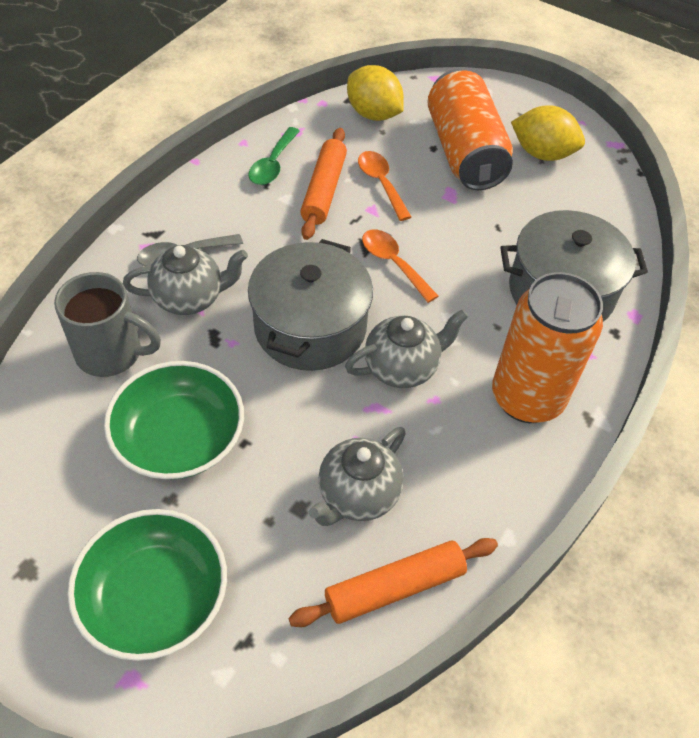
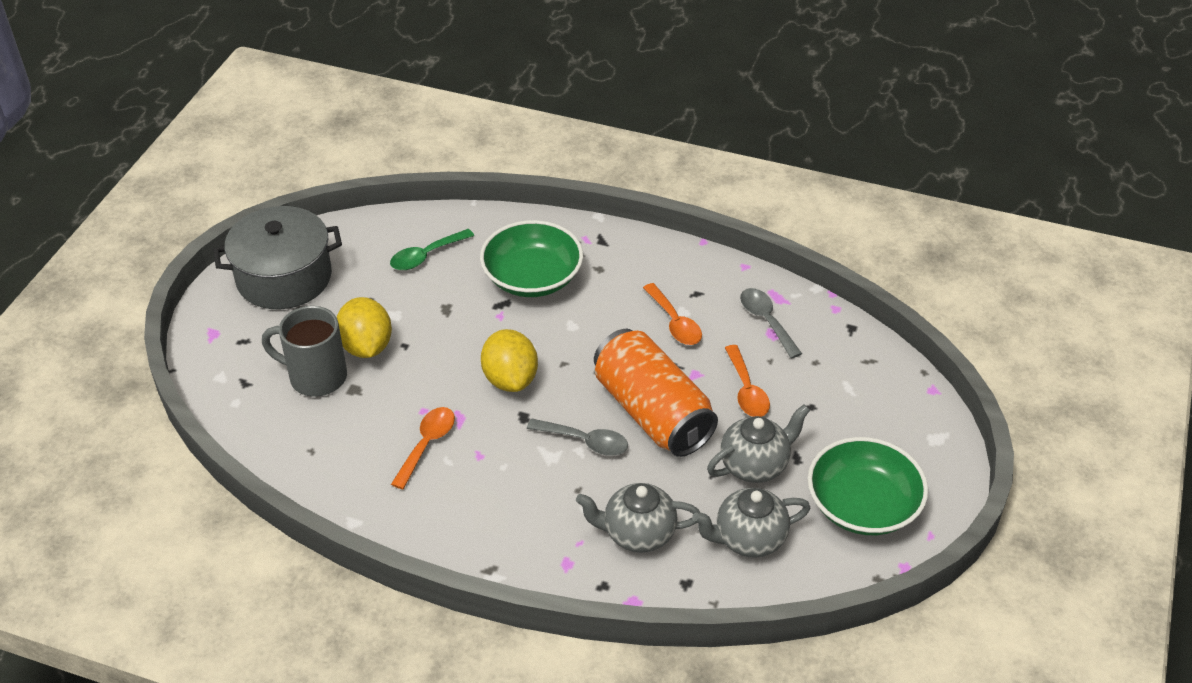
grey pot: 2 -> 1
grey spoon: 1 -> 2
orange can: 2 -> 1
orange rolling pin: 2 -> 0
orange spoon: 2 -> 3

